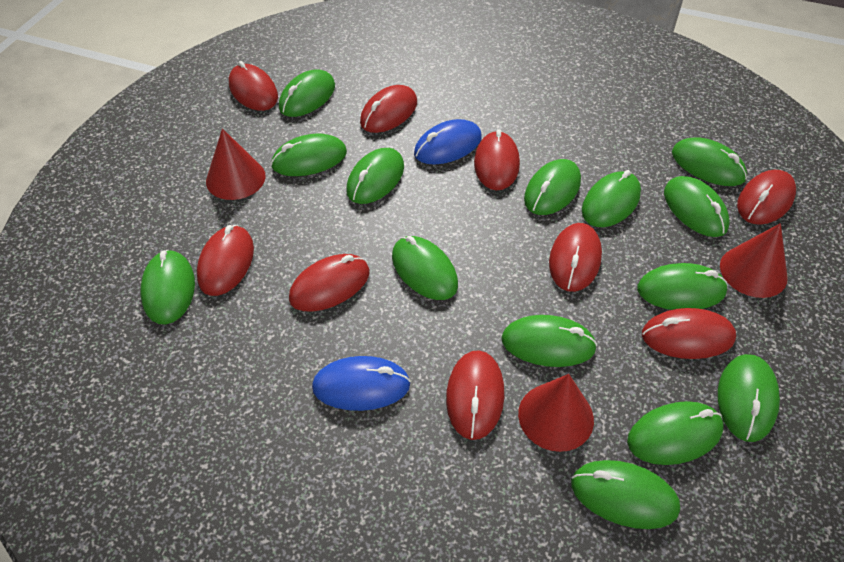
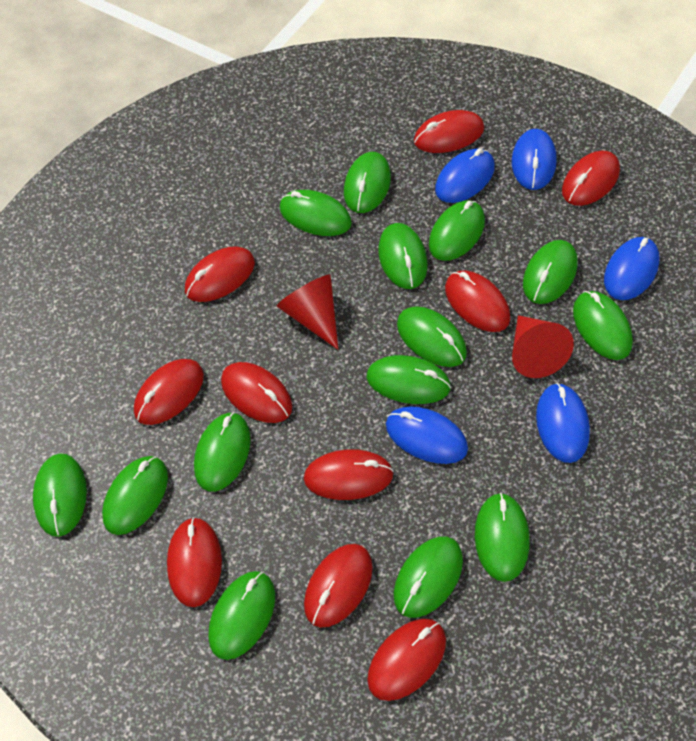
blue mouse: 2 -> 5
red cone: 3 -> 2
red mouse: 9 -> 10

